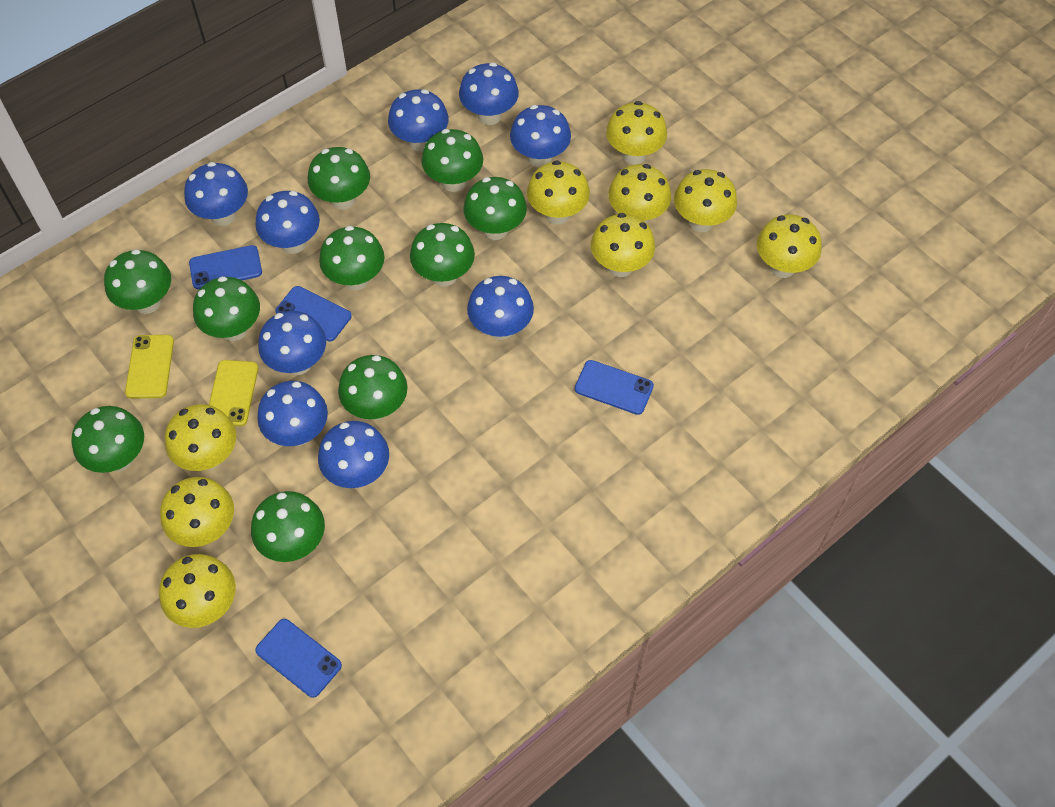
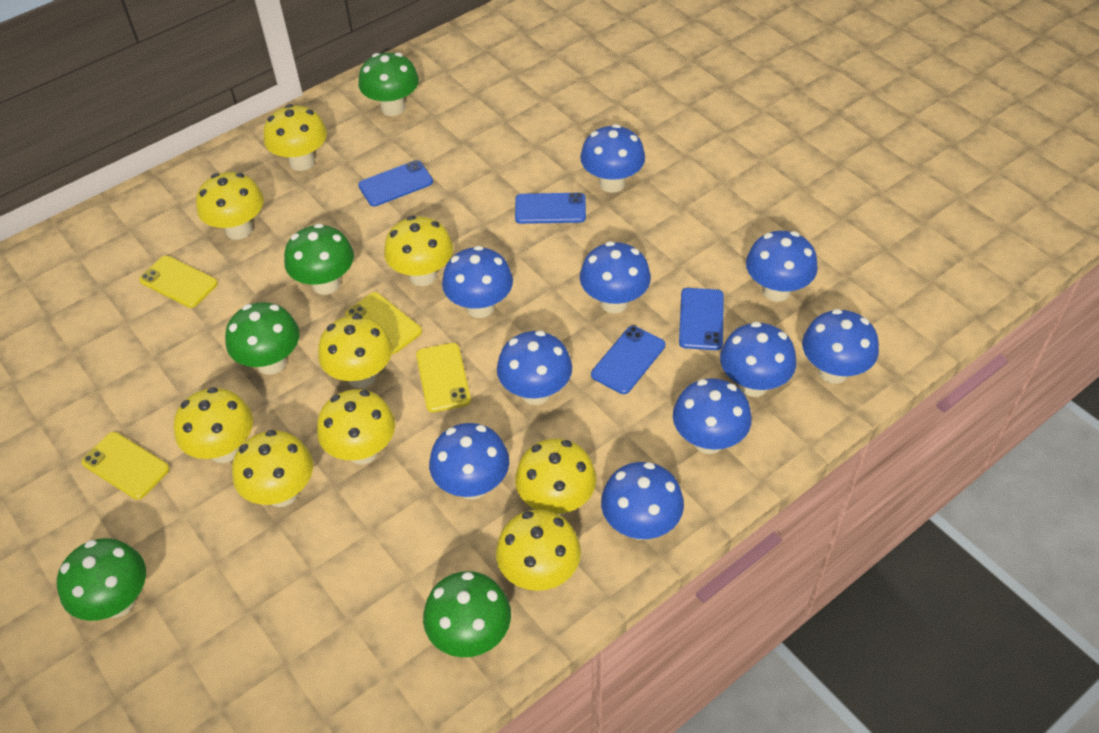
blue mushroom: 9 -> 10
green mushroom: 10 -> 5
yellow phone: 2 -> 4

